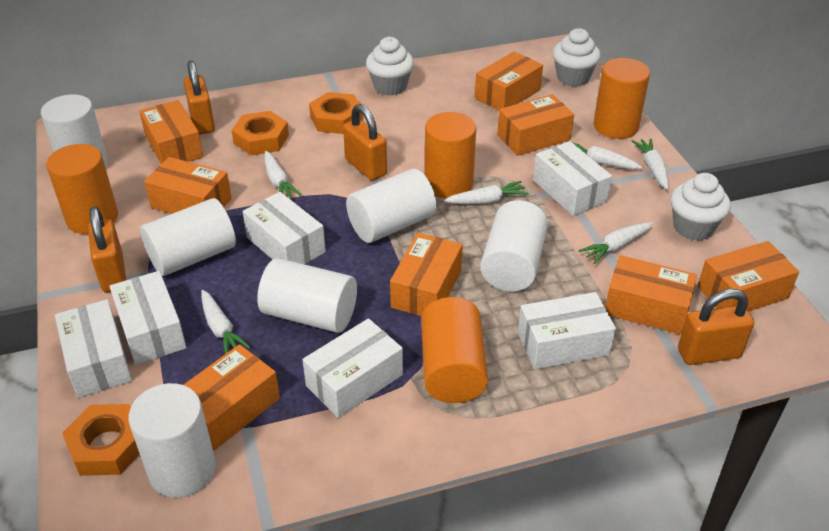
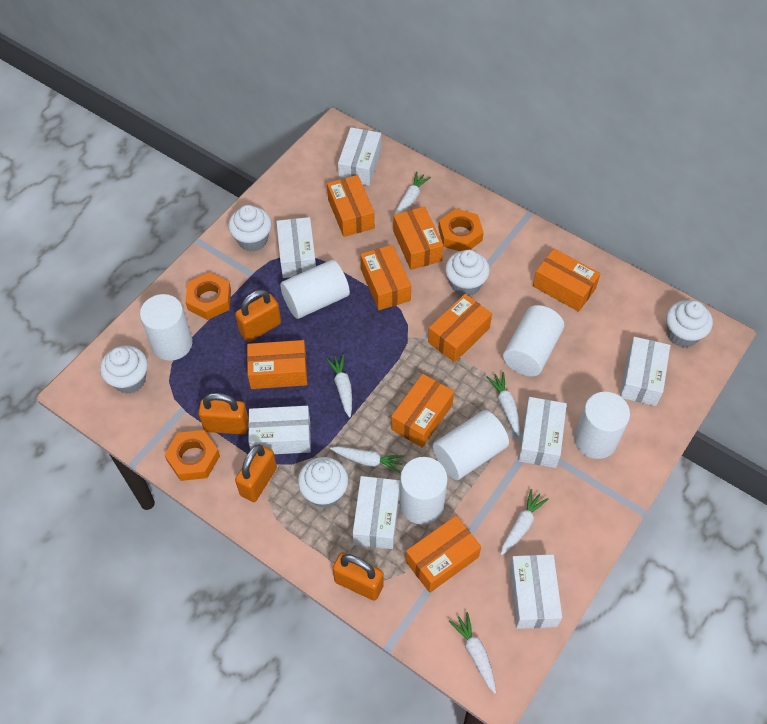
orange cylinder: 4 -> 0
white box: 6 -> 7
white cupcake: 3 -> 5

